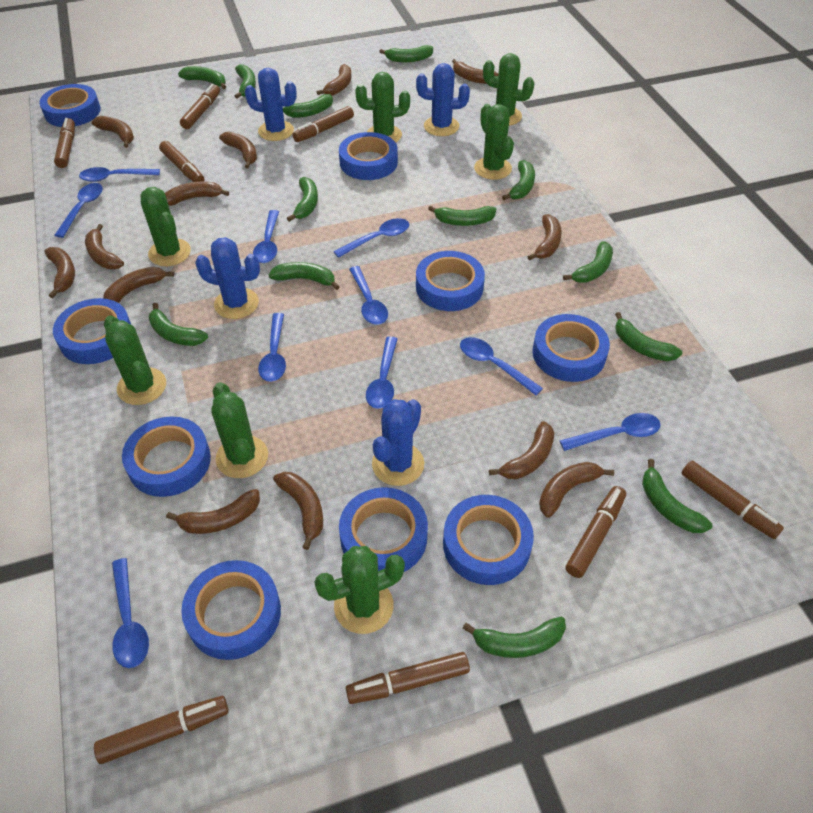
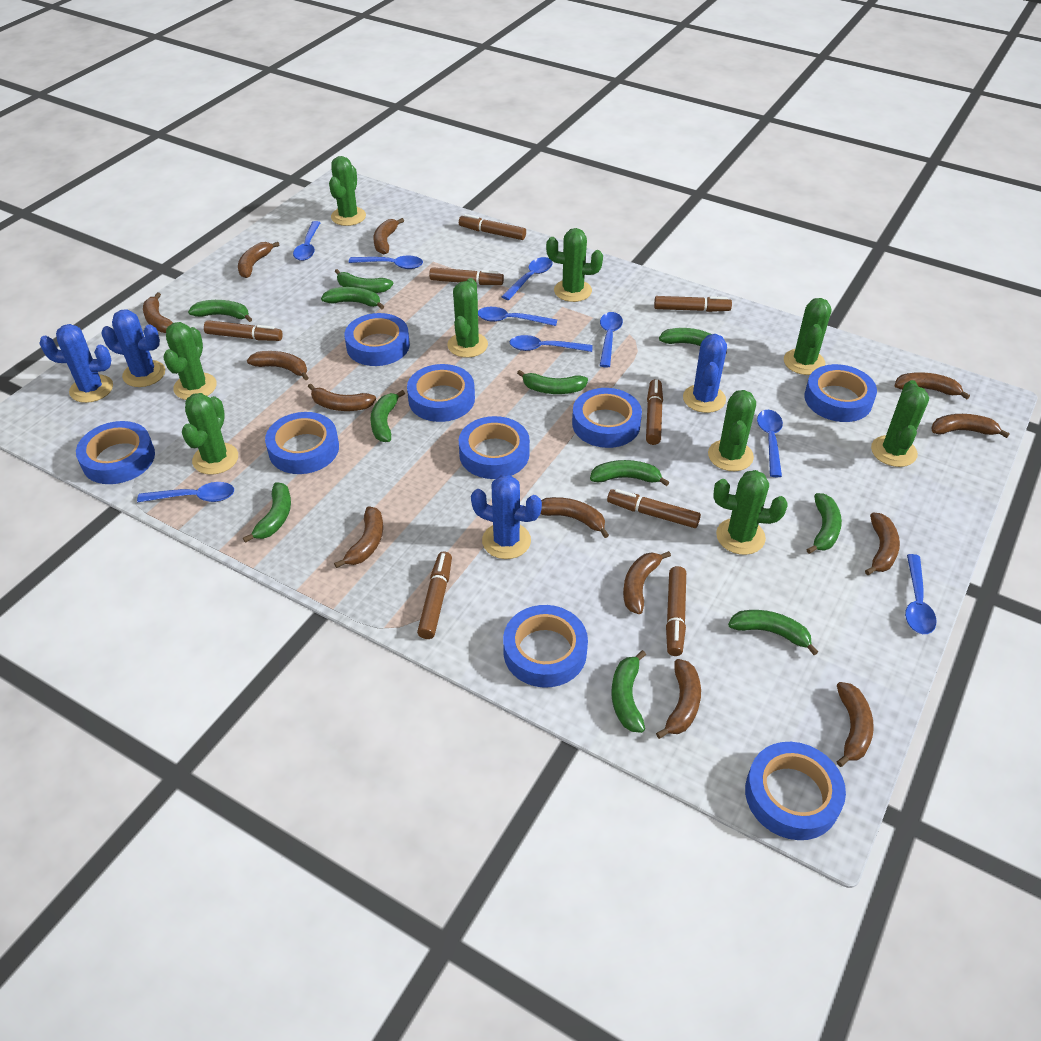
blue spoon: 10 -> 9
green banana: 13 -> 11
green cactus: 7 -> 9

